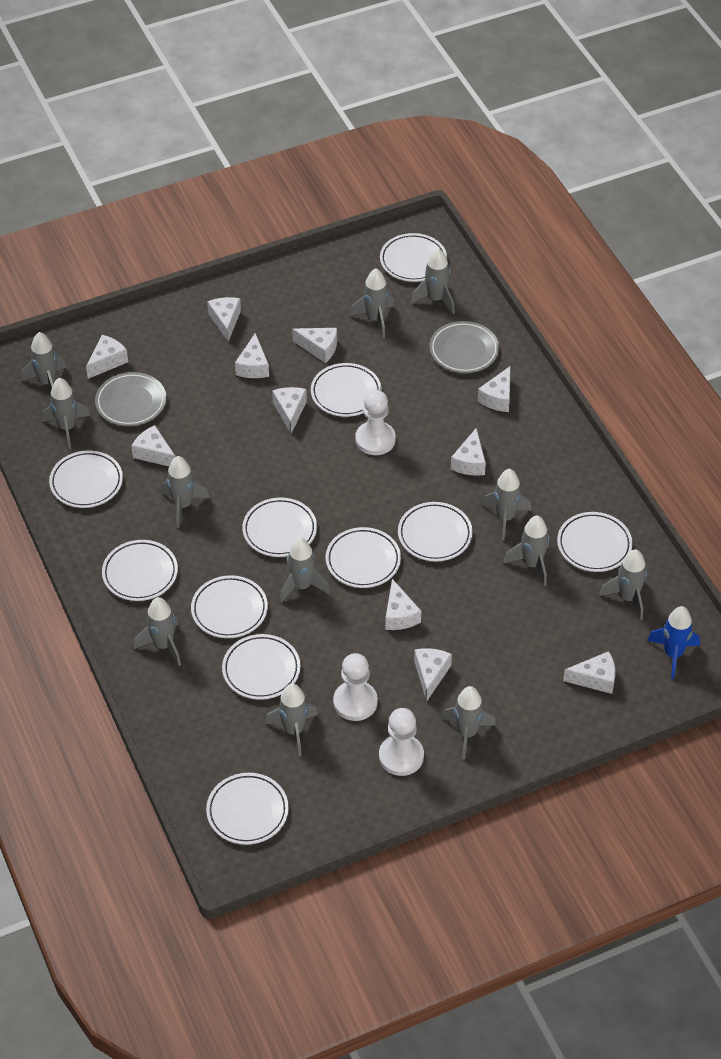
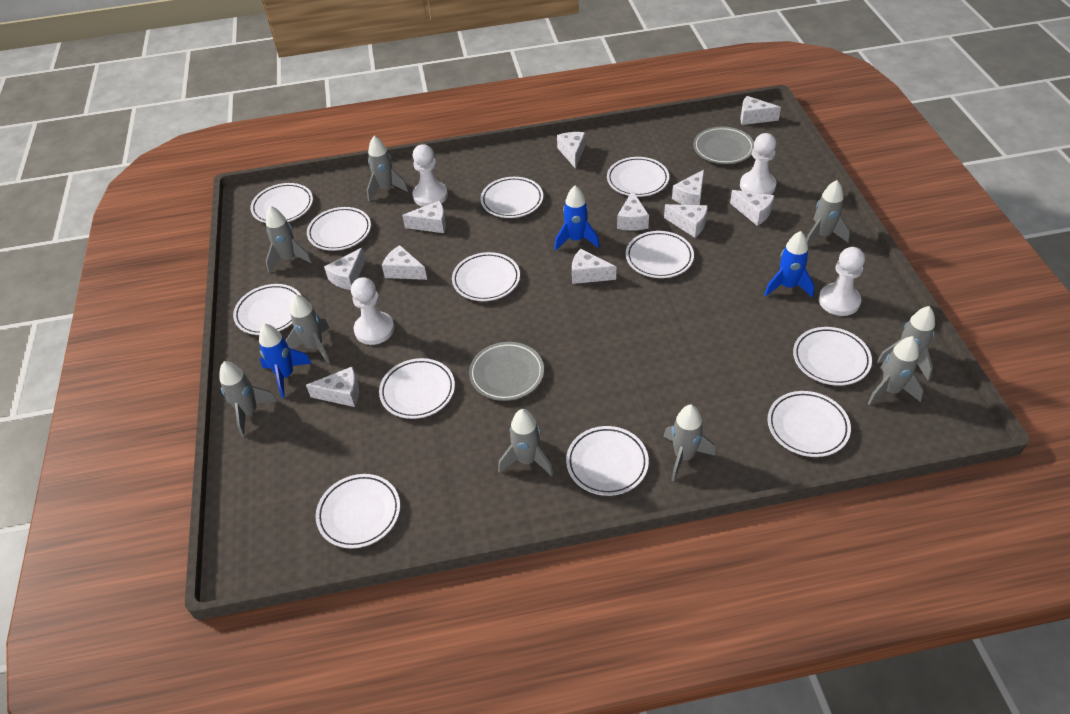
blue rocket: 1 -> 3
grey rocket: 12 -> 9
white pawn: 3 -> 4
white plate: 11 -> 12

